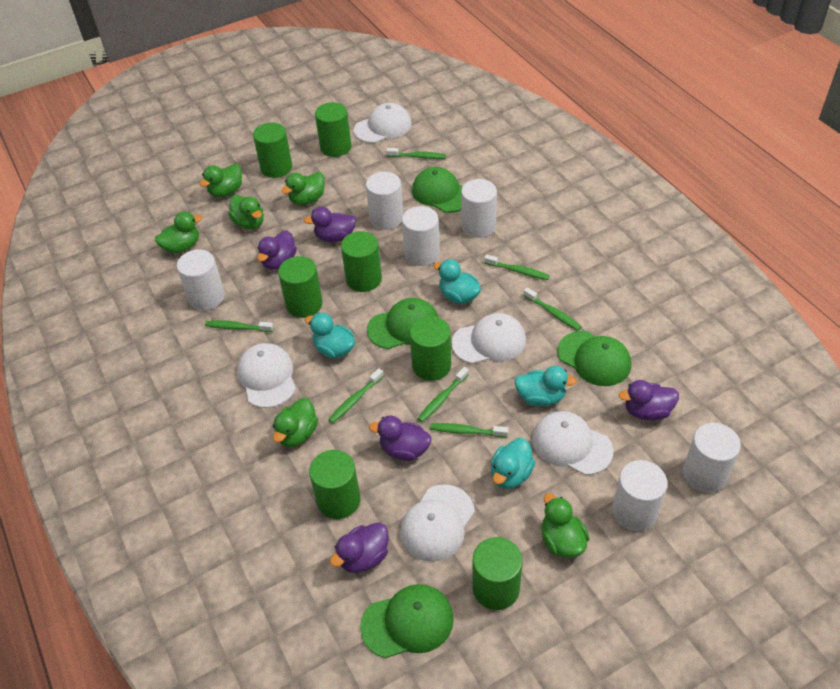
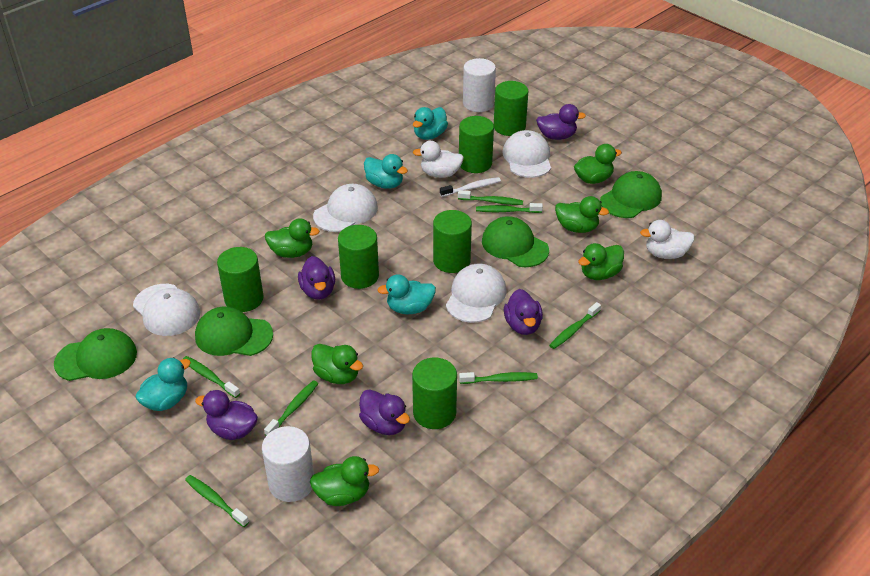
green cylinder: 7 -> 6
white cap: 5 -> 4
white cylinder: 6 -> 2
white duck: 0 -> 2
white toothbrush: 0 -> 1

